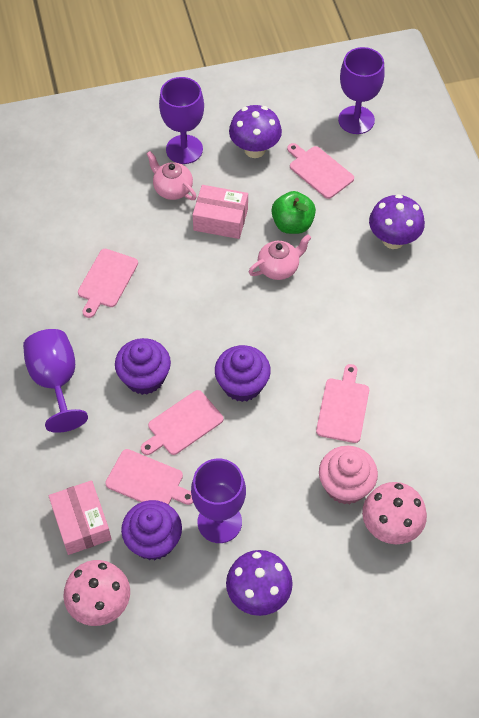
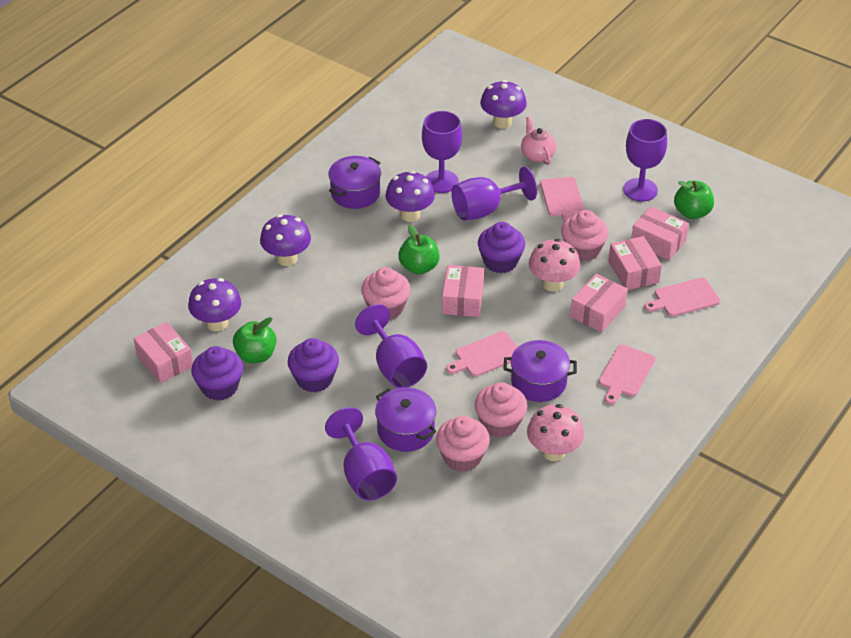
green apple: 1 -> 3
pink box: 2 -> 5
pink cupcake: 1 -> 4
pink cutting board: 5 -> 4
pink teapot: 2 -> 1
purple goblet: 4 -> 5
purple mushroom: 3 -> 4
purple pot: 0 -> 3

